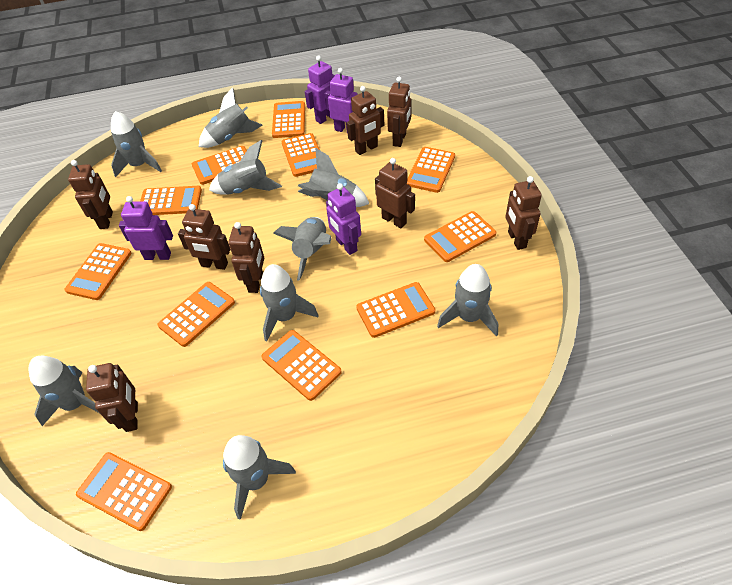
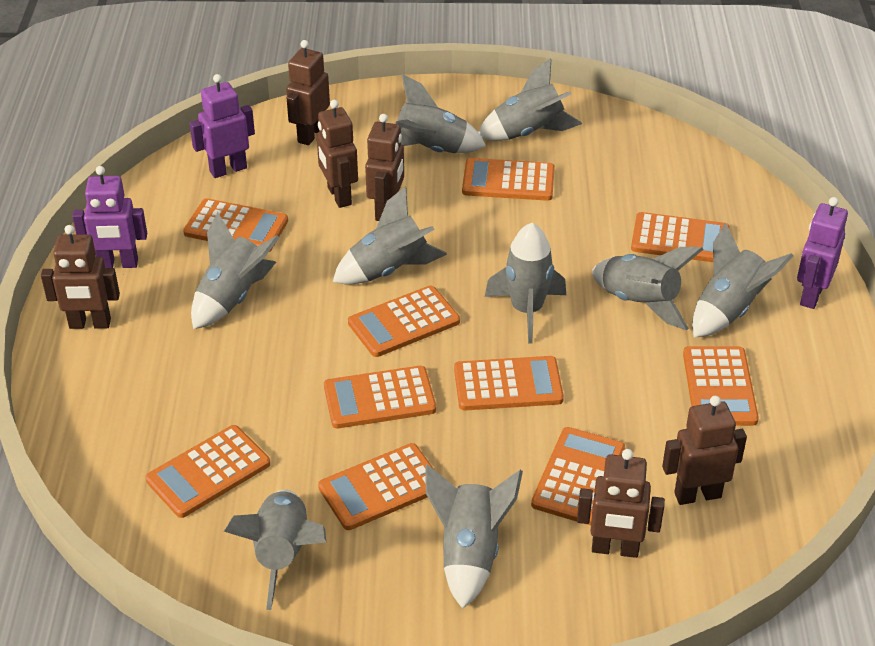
brown robot: 8 -> 6
orange calculator: 11 -> 10
purple robot: 4 -> 3

